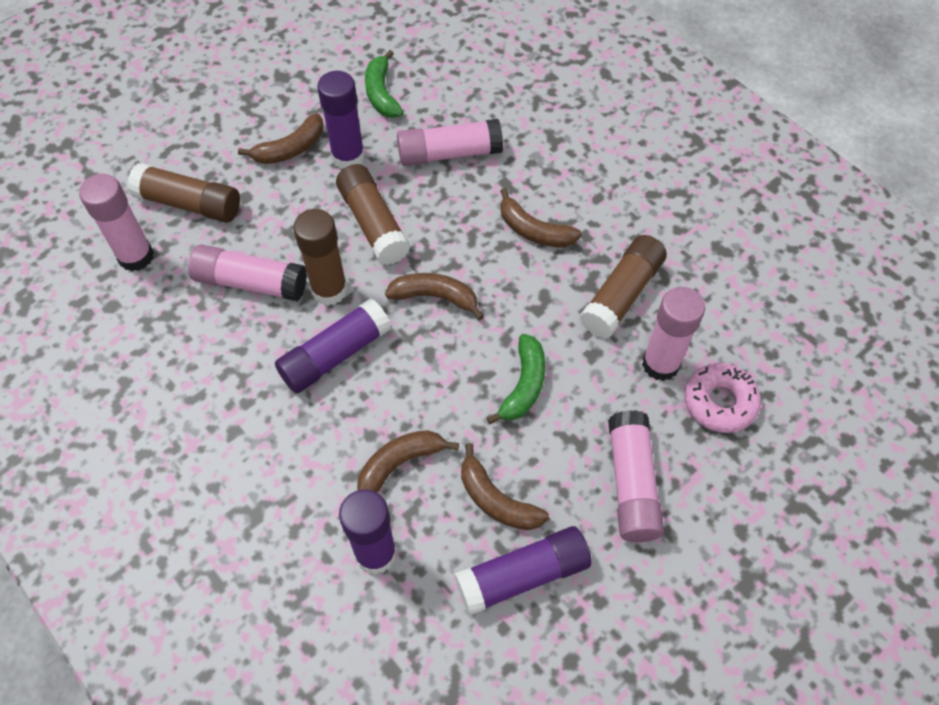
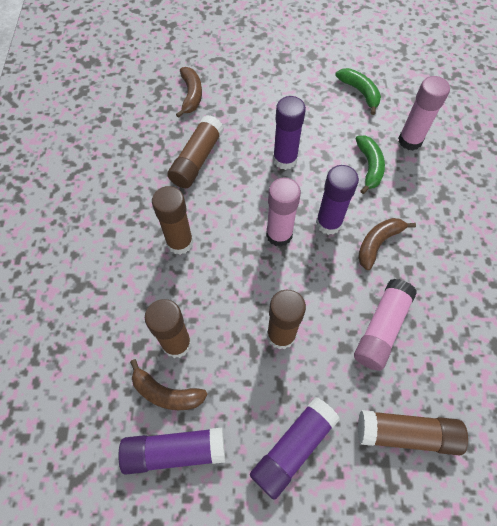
brown banana: 5 -> 3
brown glue stick: 4 -> 5
pink donut: 1 -> 0
pink glue stick: 5 -> 3

